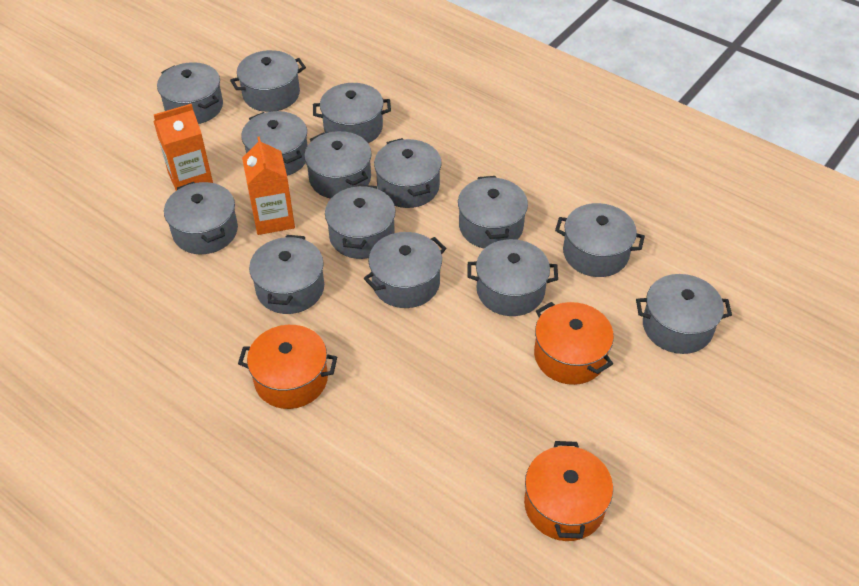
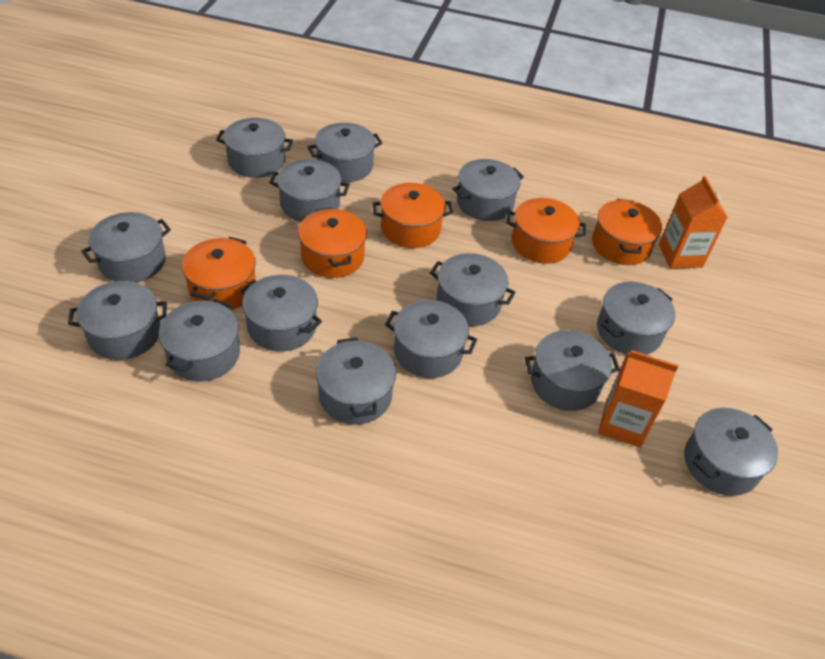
orange pot: 3 -> 5

